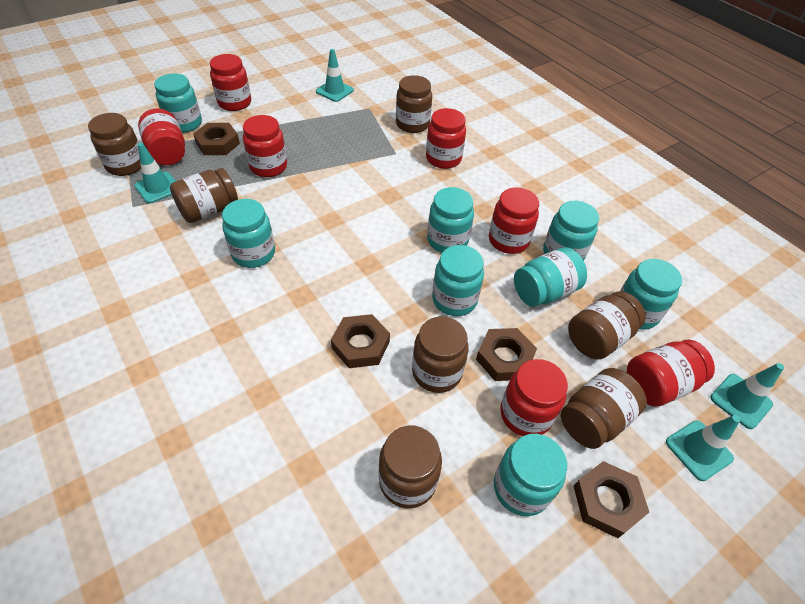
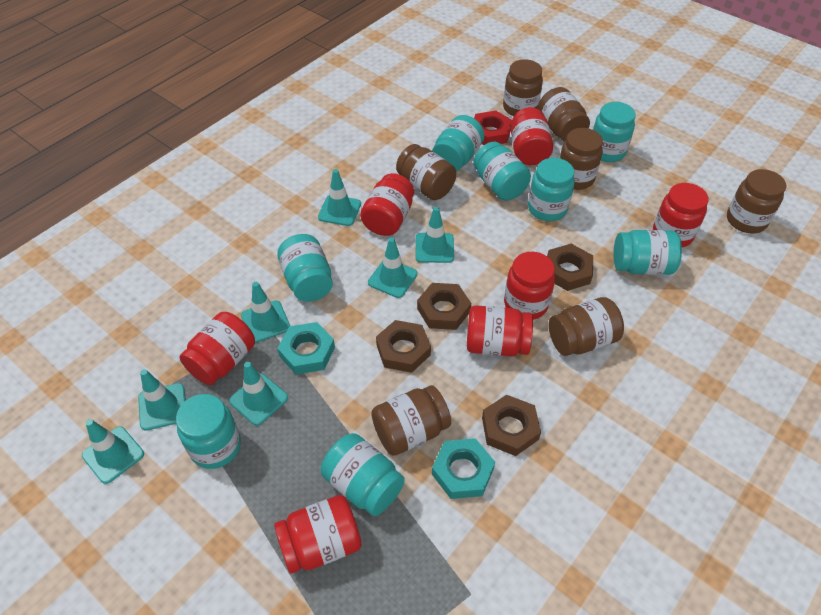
red nut: 0 -> 1
turquoise nut: 0 -> 2
turquoise traffic cone: 4 -> 7

